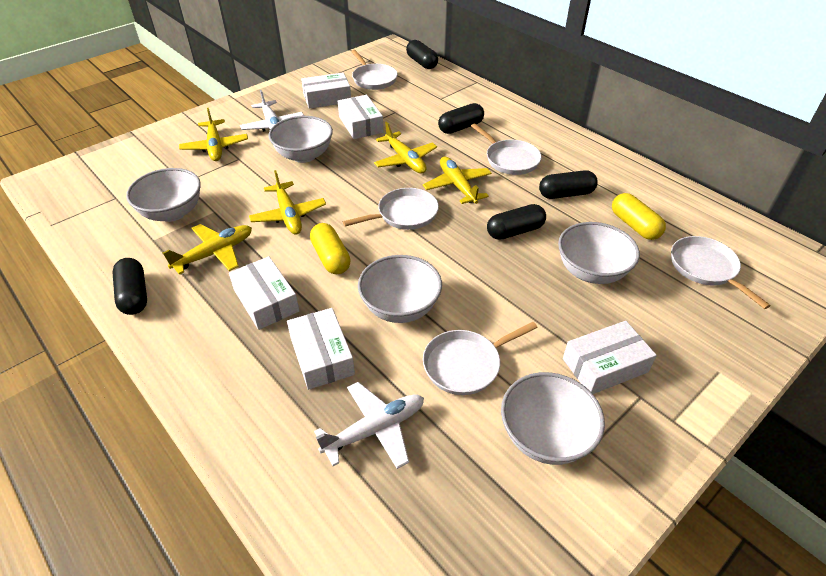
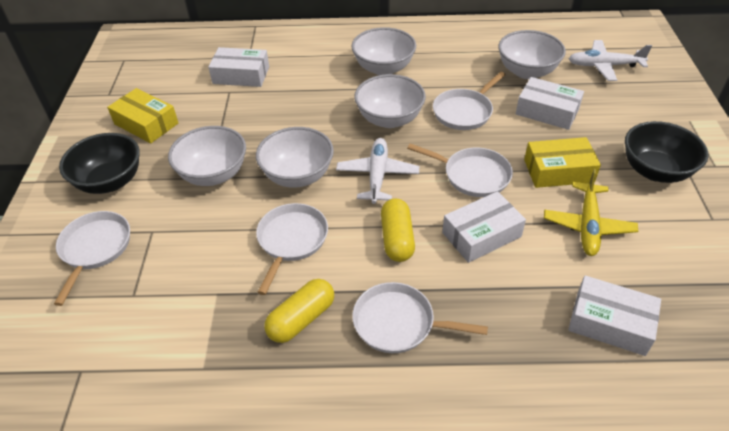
black bowl: 0 -> 2
black capsule: 5 -> 0
white box: 5 -> 4
yellow box: 0 -> 2
yellow plane: 5 -> 1

